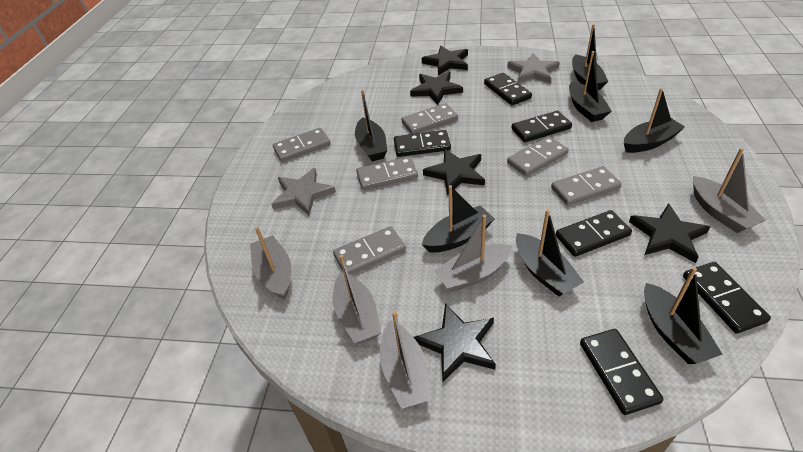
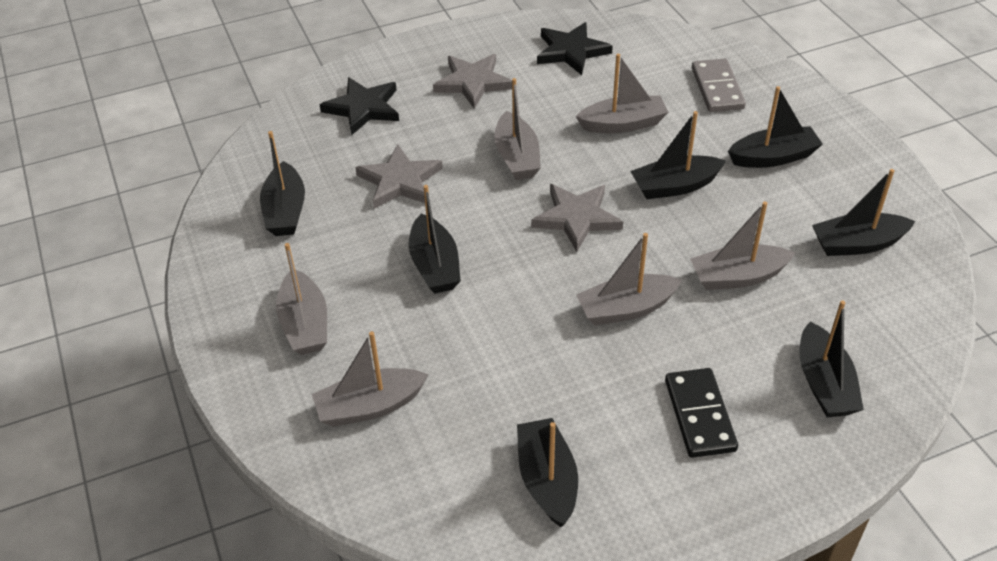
black domino: 6 -> 1
black star: 5 -> 2
grey boat: 5 -> 6
grey domino: 6 -> 1
grey star: 2 -> 3

